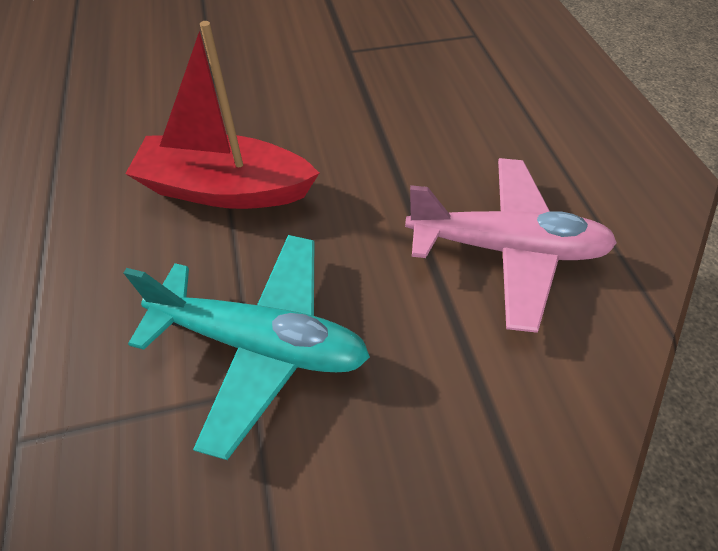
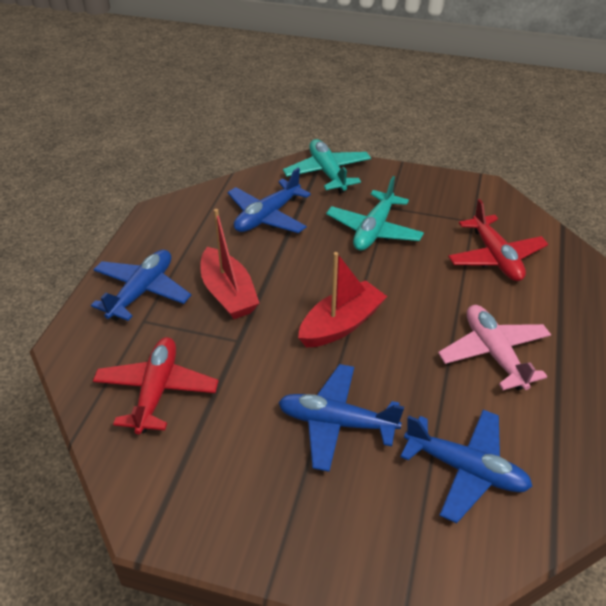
blue plane: 0 -> 4
red boat: 1 -> 2
red plane: 0 -> 2
turquoise plane: 1 -> 2

